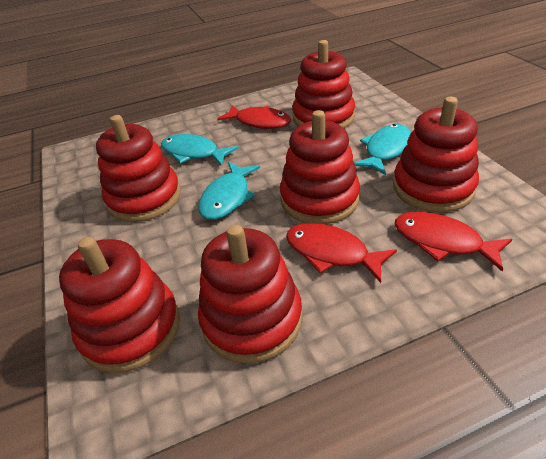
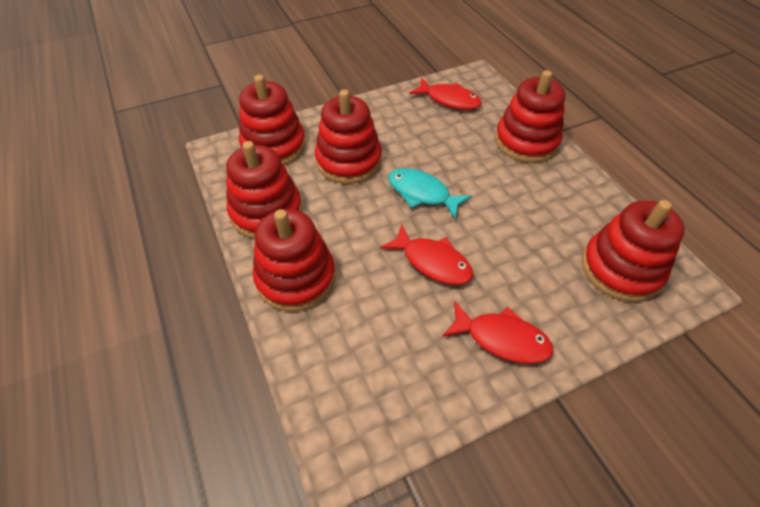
turquoise fish: 3 -> 1

